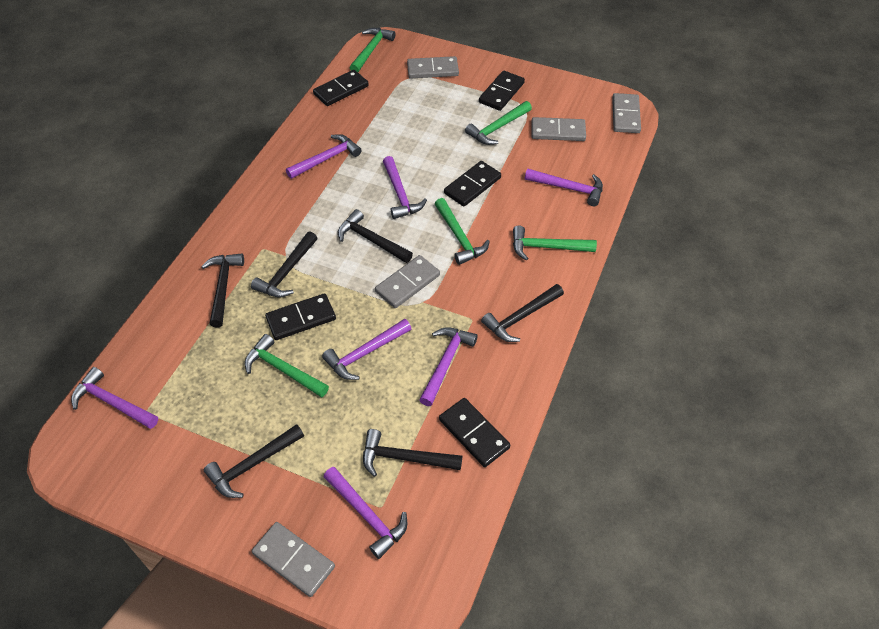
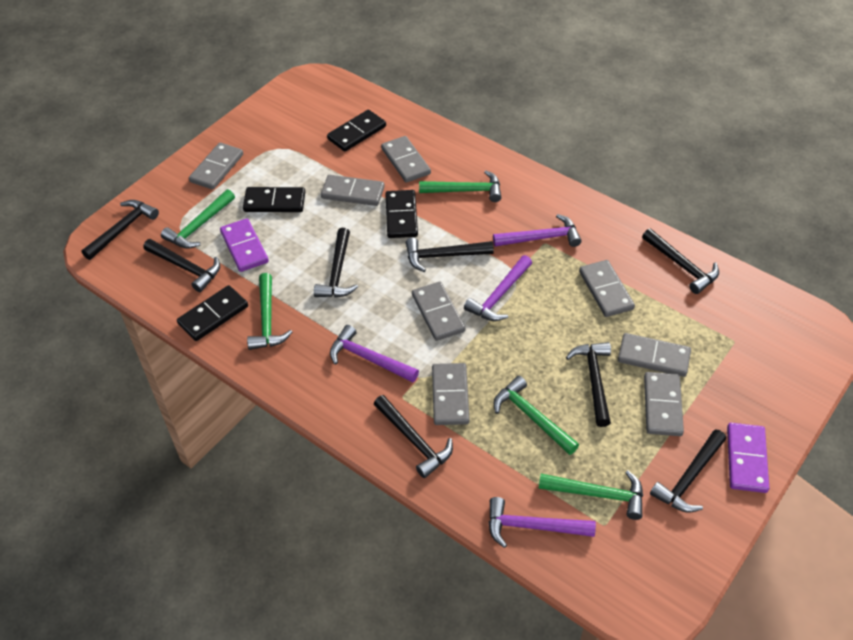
black domino: 5 -> 4
black hammer: 6 -> 8
grey domino: 5 -> 8
purple domino: 0 -> 2
purple hammer: 7 -> 4

